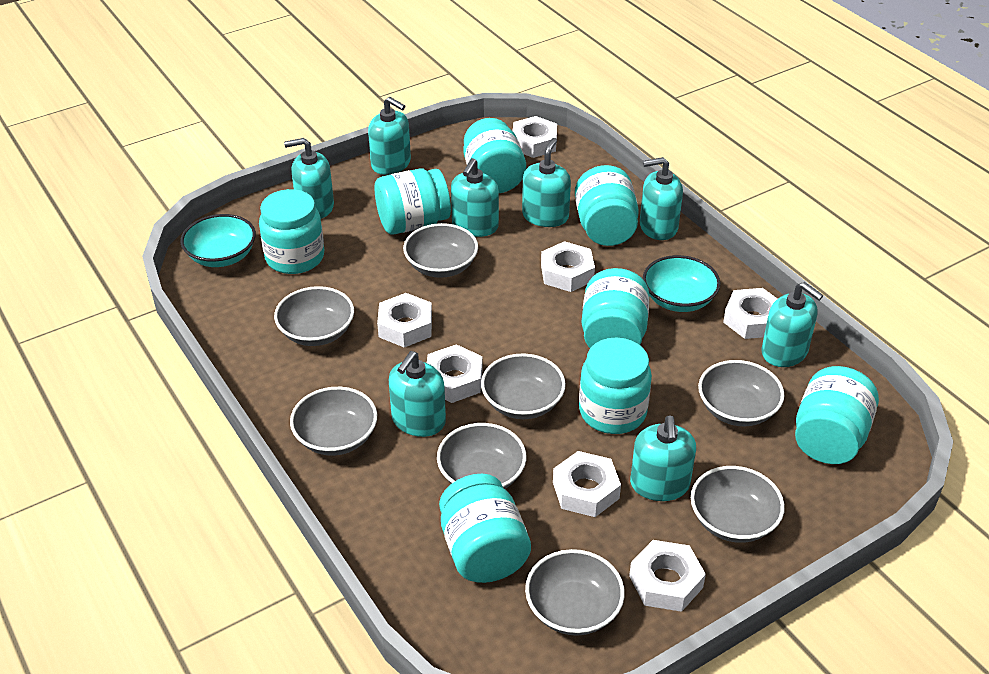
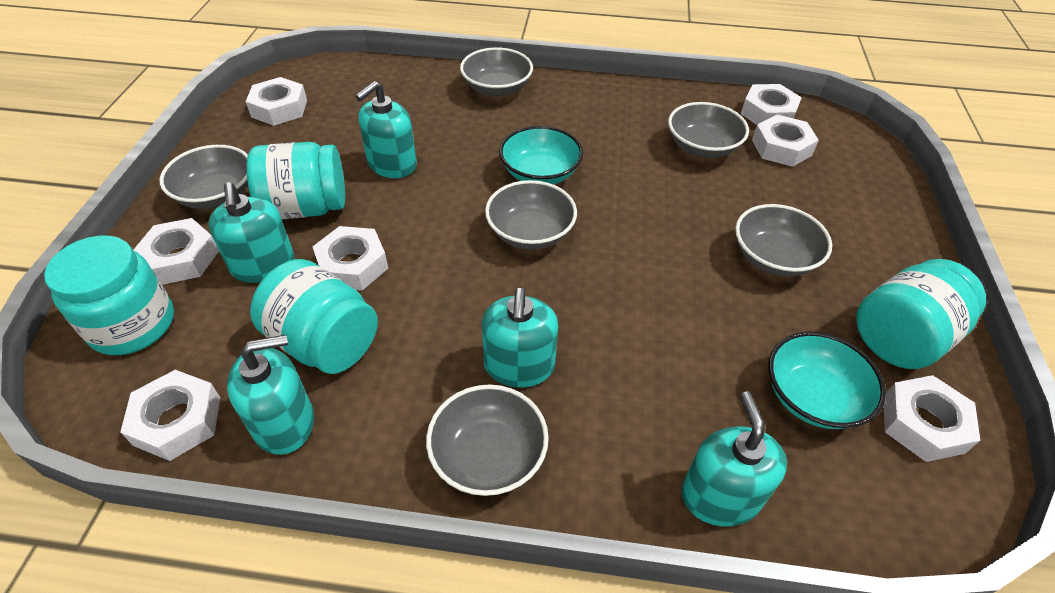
grey bowl: 8 -> 6
turquoise jar: 8 -> 4
turquoise soap dispenser: 8 -> 5

